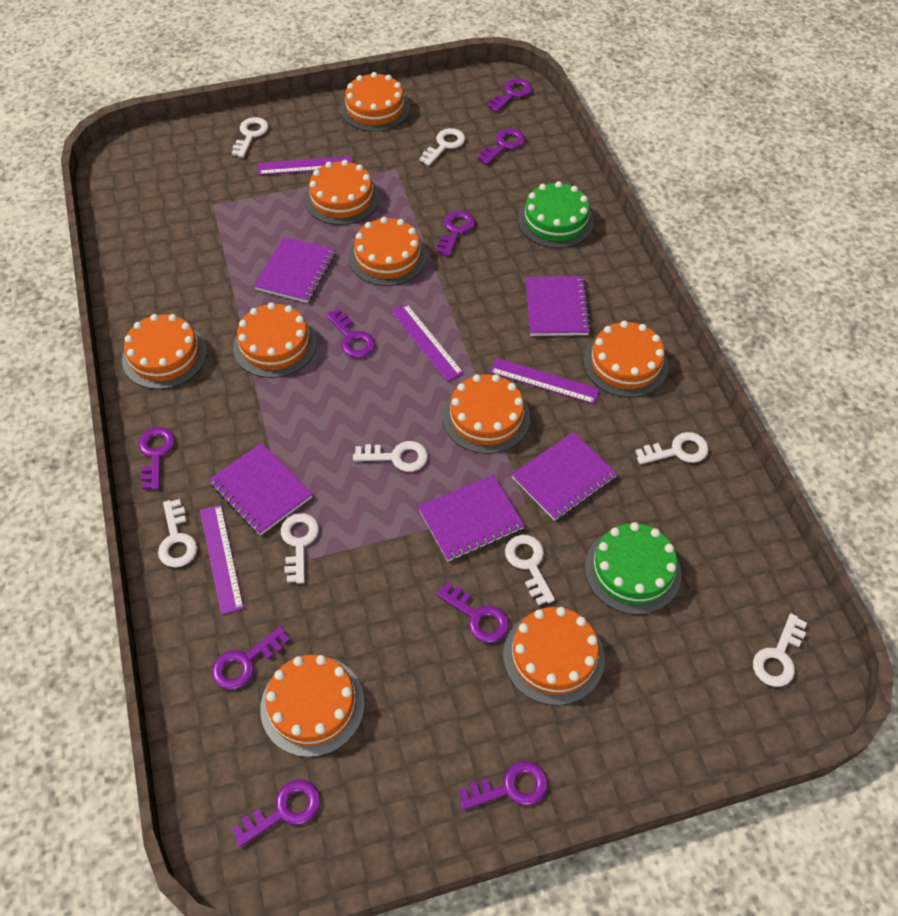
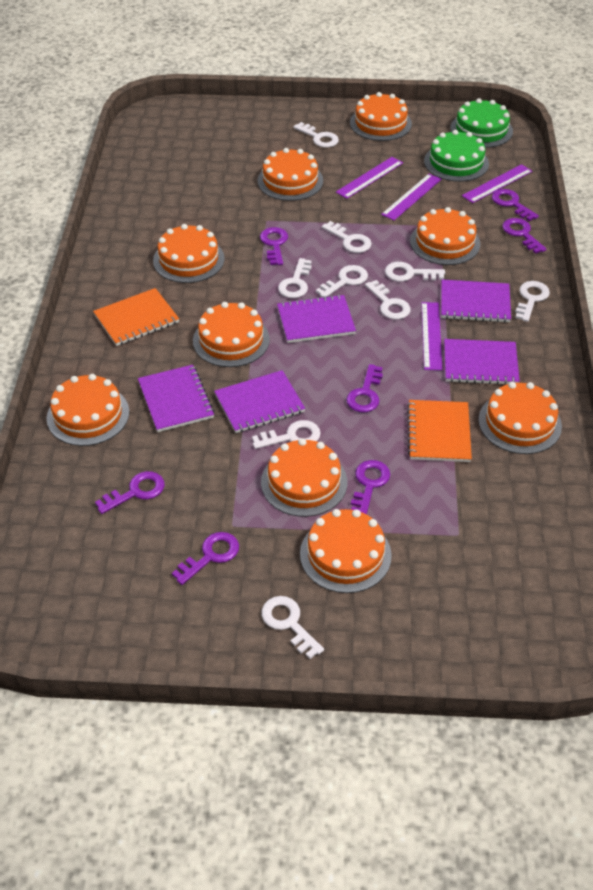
orange notebook: 0 -> 2
purple key: 9 -> 7
white key: 8 -> 9

